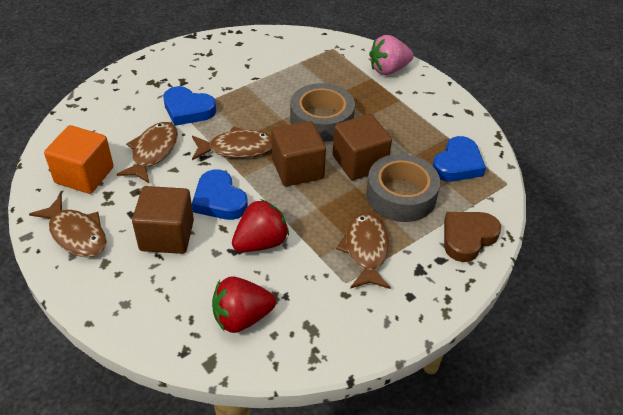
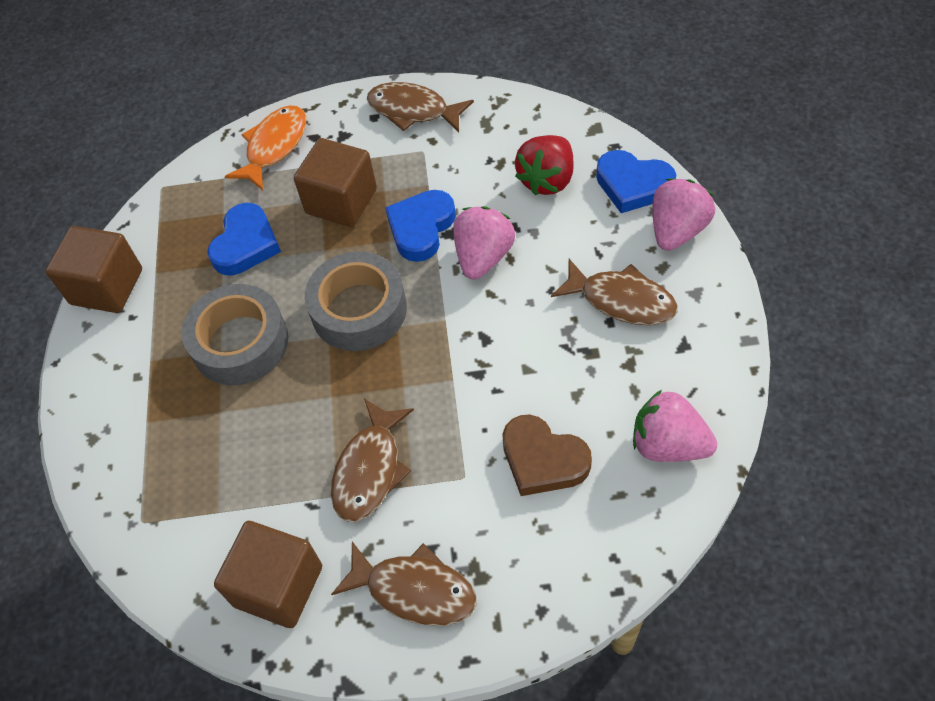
orange cube: 1 -> 0
orange fish: 0 -> 1
pink strawberry: 1 -> 3
red strawberry: 2 -> 1

